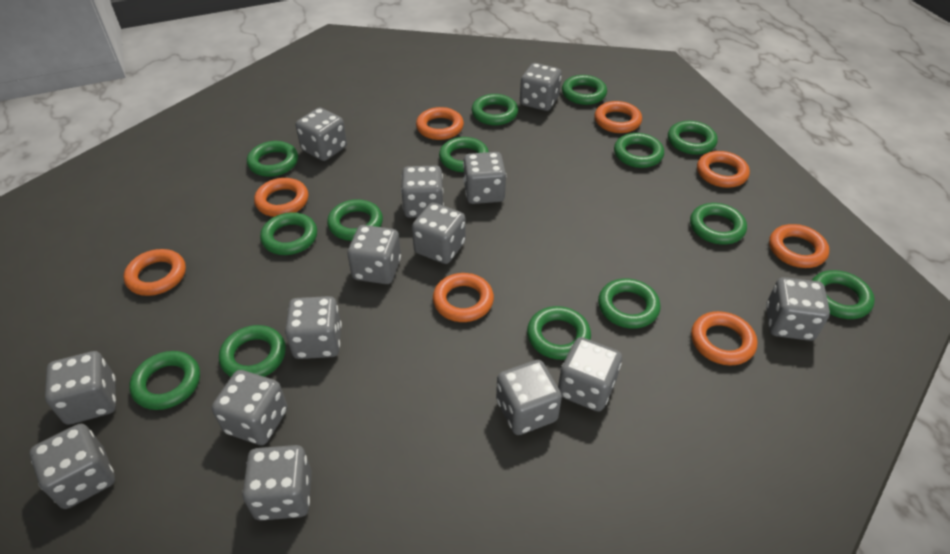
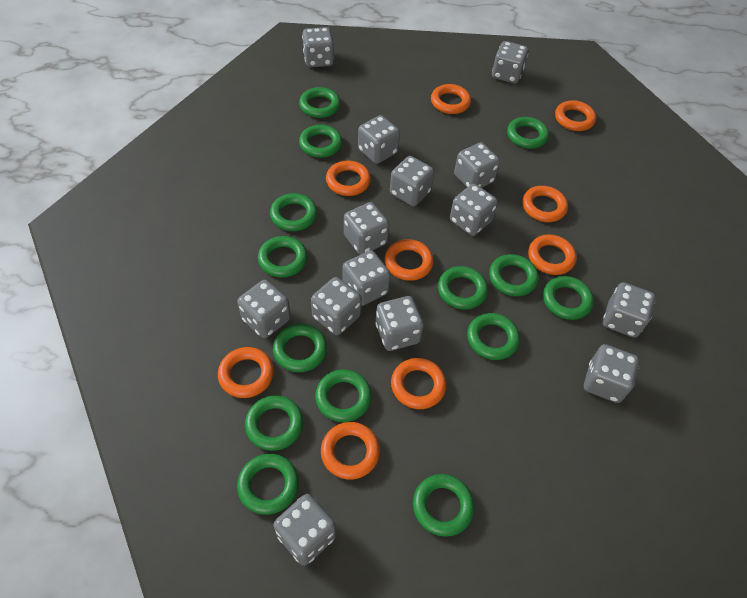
orange ring: 8 -> 9

